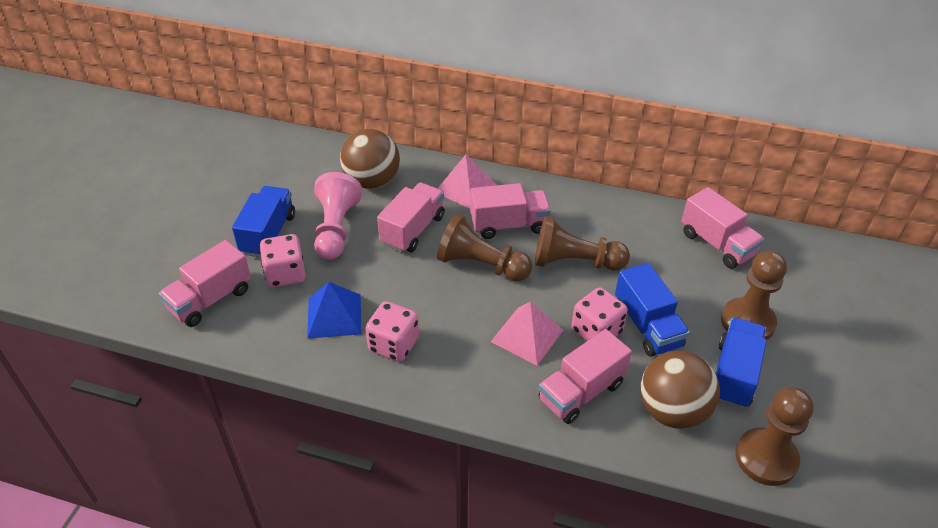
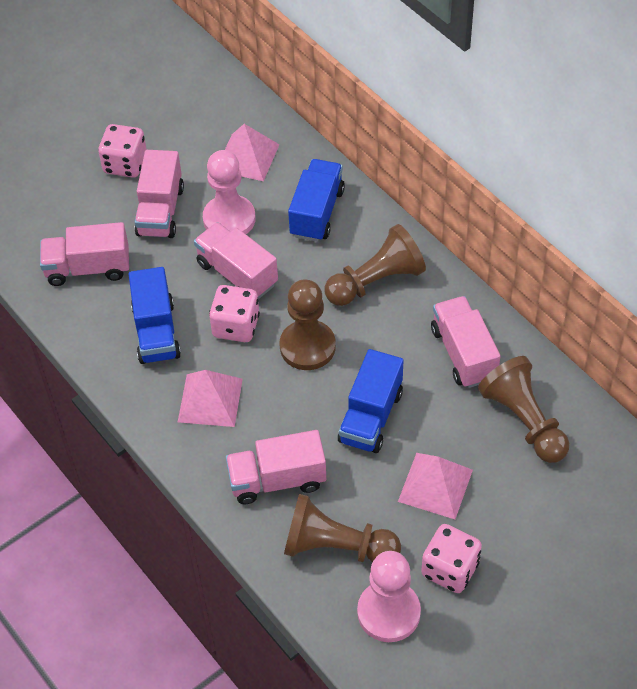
blue pyramid: 1 -> 0
brown ball: 2 -> 0
pink pawn: 1 -> 2
pink pyramid: 2 -> 3

